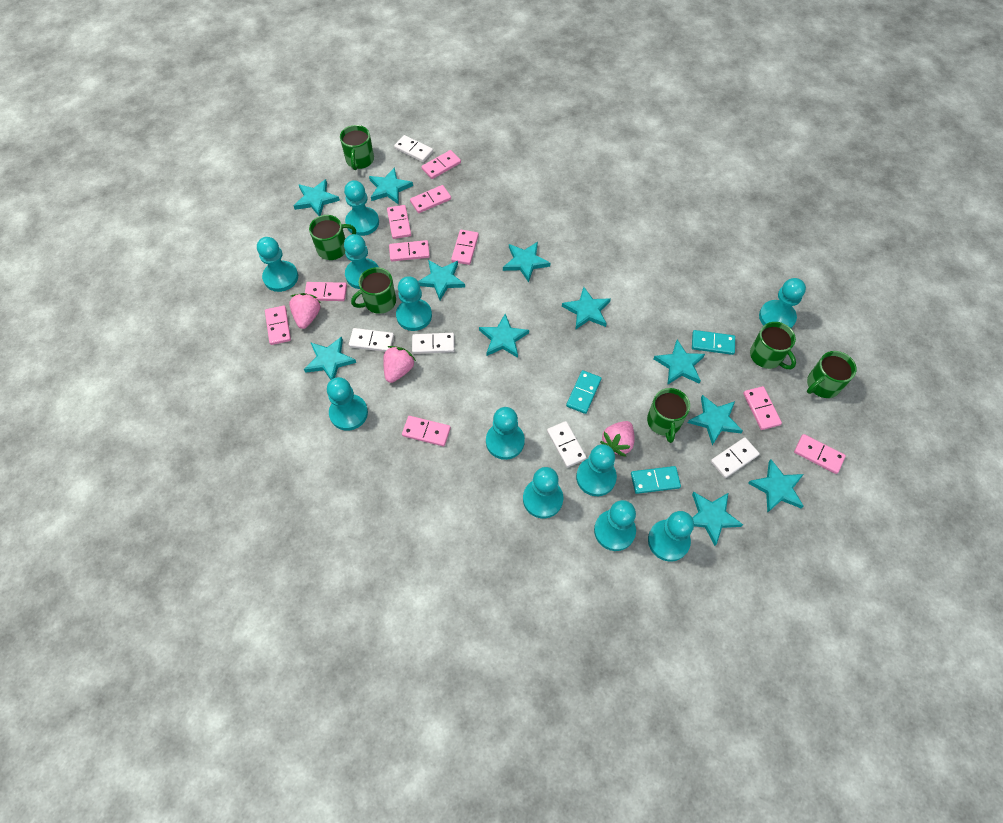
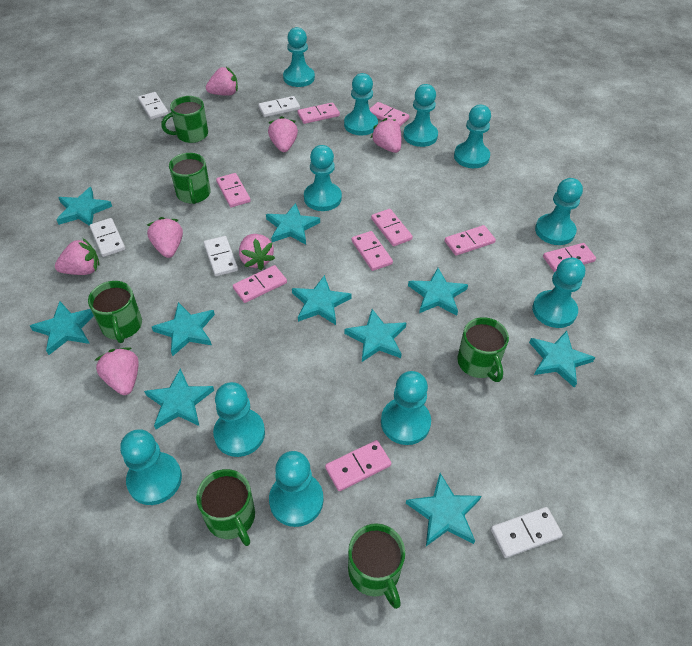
pink domino: 10 -> 9
pink strawberry: 3 -> 7
turquoise domino: 3 -> 0
turquoise star: 11 -> 10

